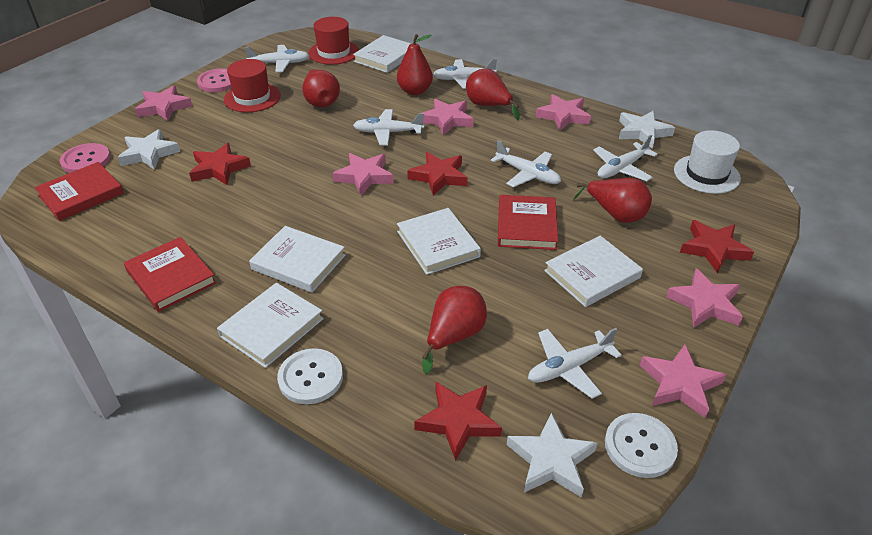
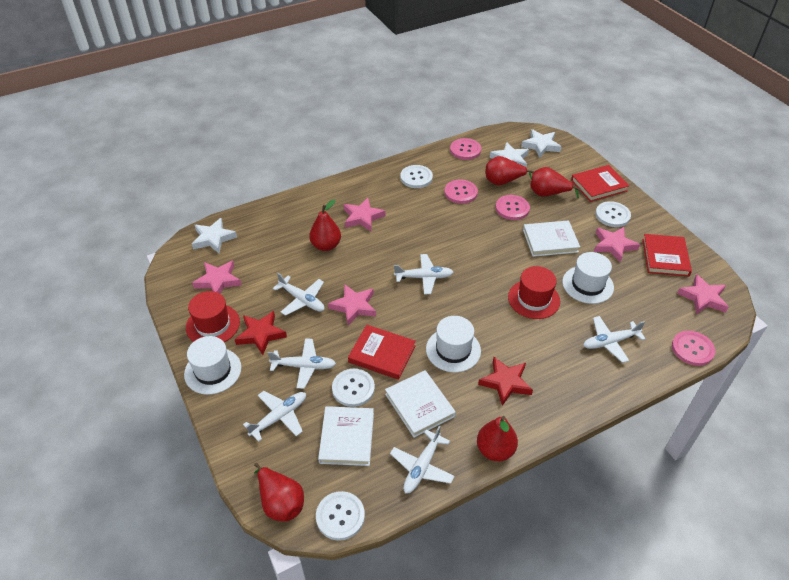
pink button: 2 -> 4
pink star: 6 -> 5
red star: 4 -> 2
white book: 5 -> 3
white button: 2 -> 4
white hat: 1 -> 3

